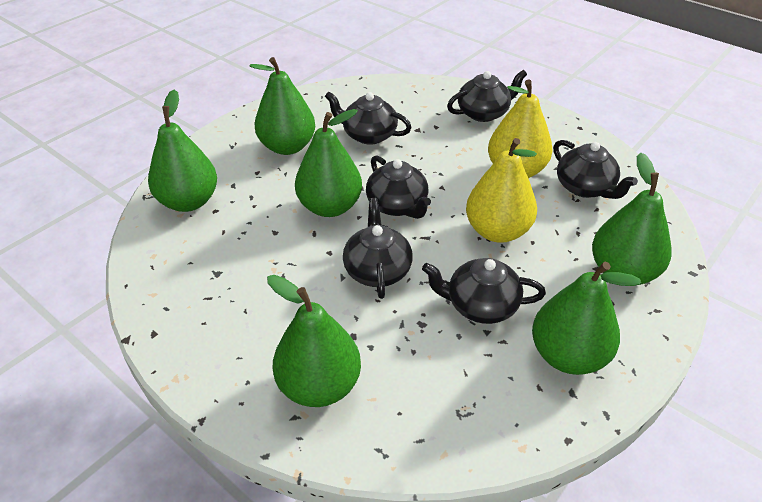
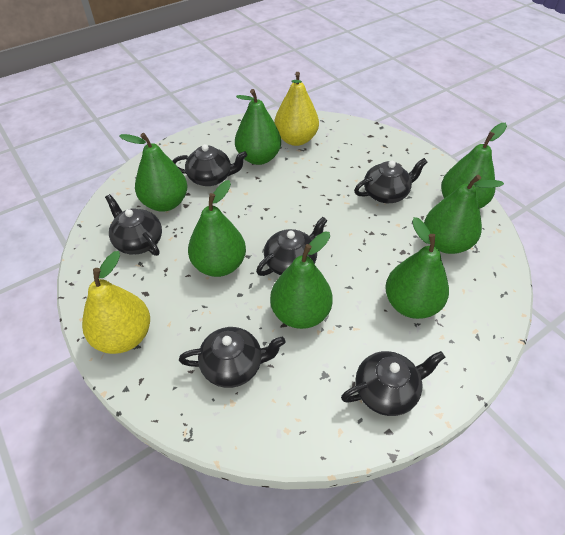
green pear: 6 -> 7

